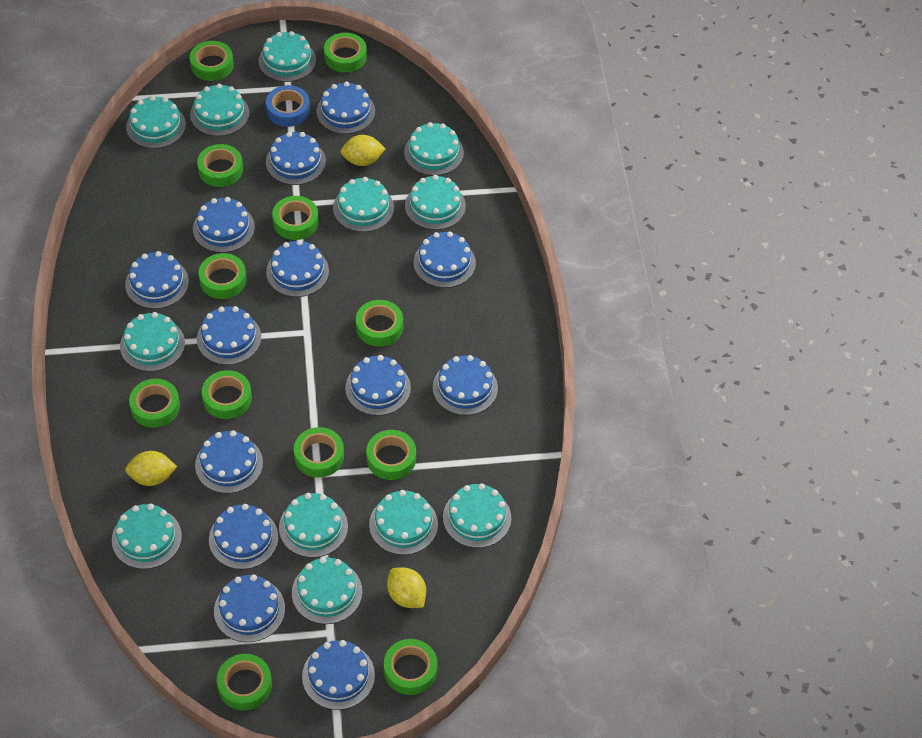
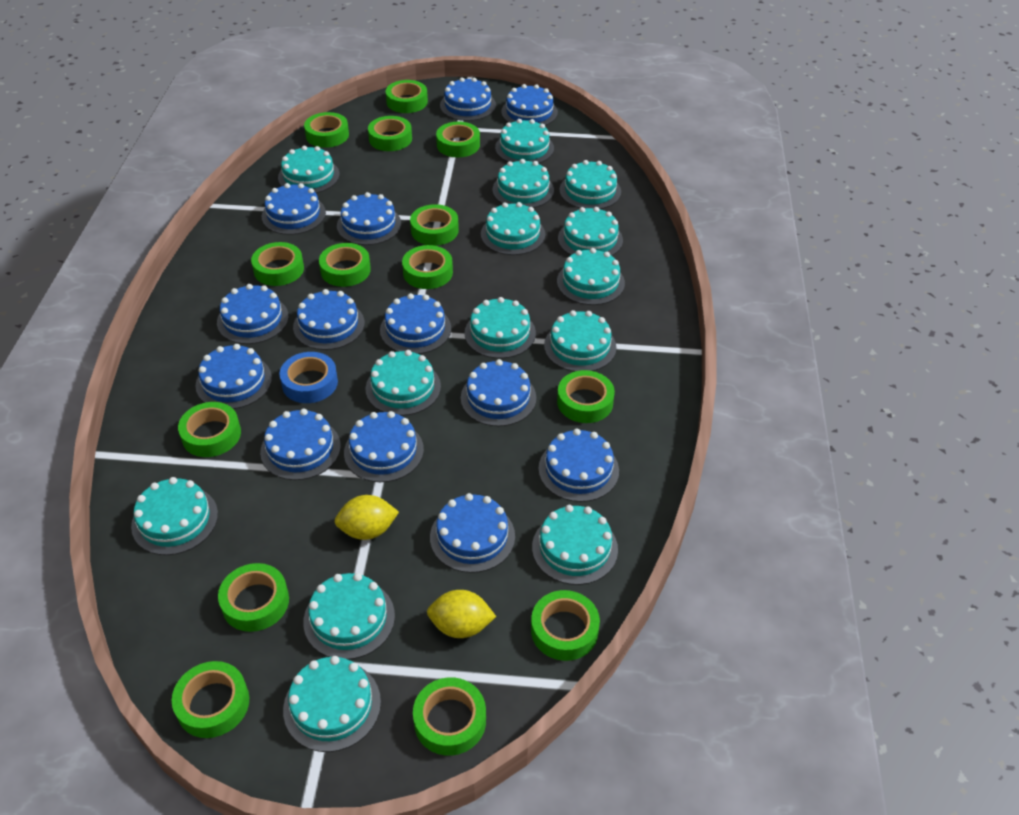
green tape: 12 -> 14
turquoise cake: 12 -> 14
yellow lemon: 3 -> 2

